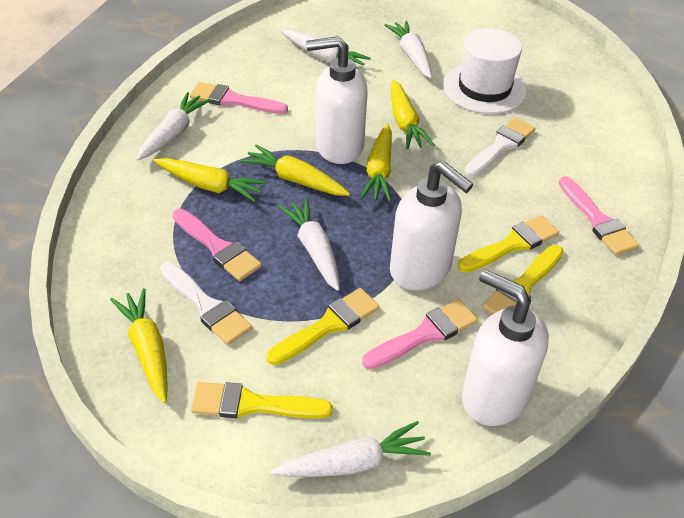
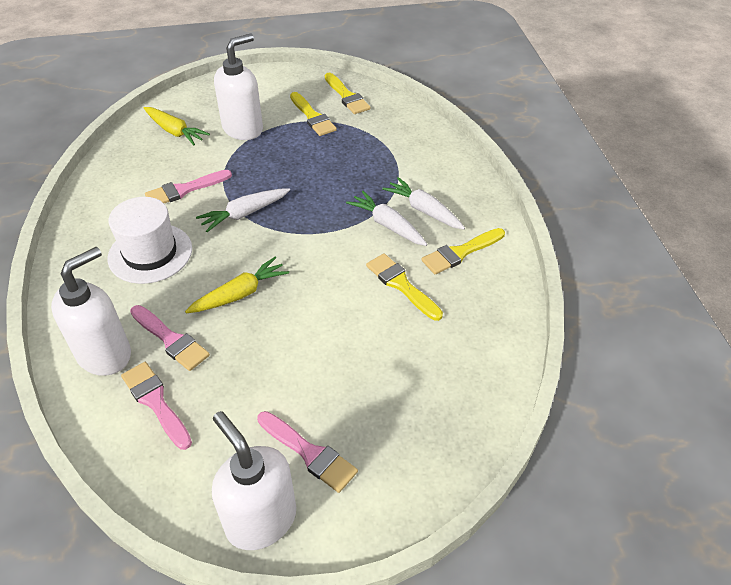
white brush: 2 -> 0
white carrot: 5 -> 3
yellow carrot: 5 -> 2

